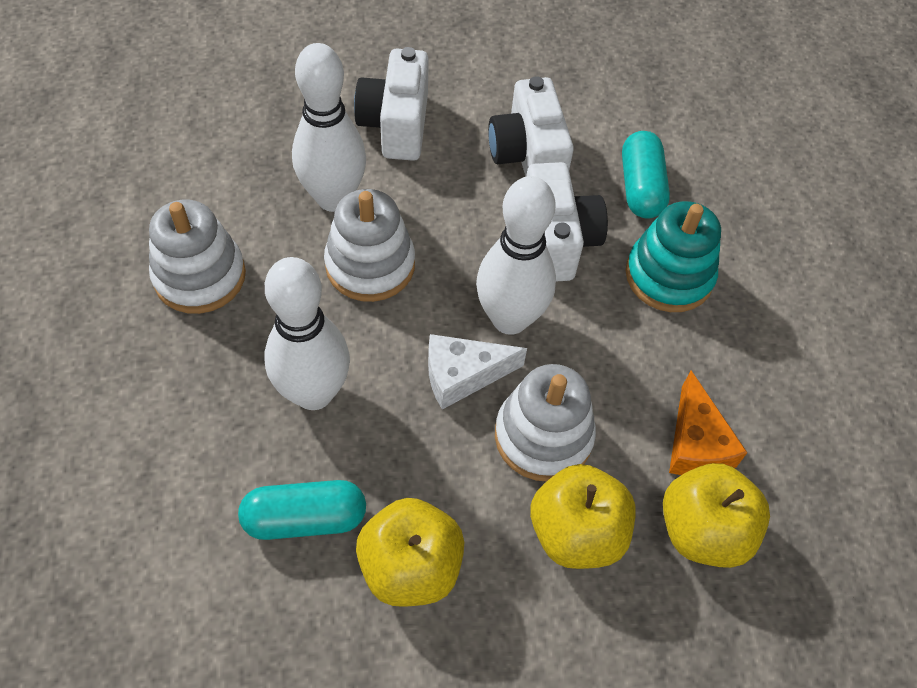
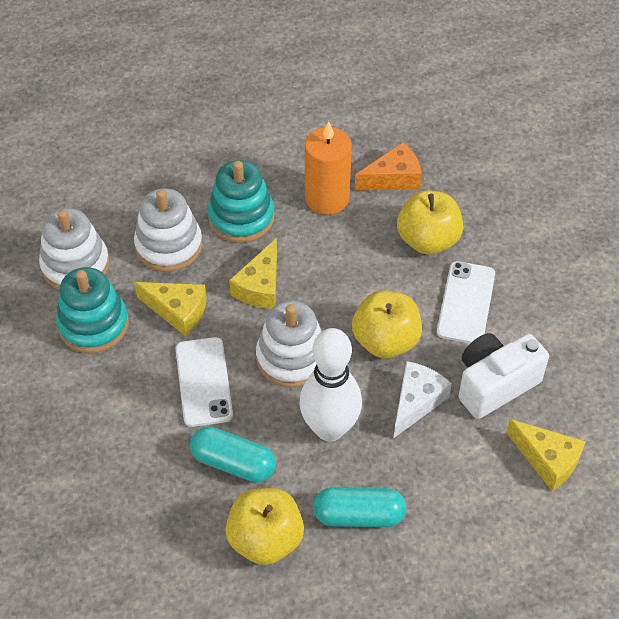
orange candle: 0 -> 1
turquoise stacking toy: 1 -> 2
white bowling pin: 3 -> 1
white camera: 3 -> 1
white phone: 0 -> 2
yellow cheese: 0 -> 3

